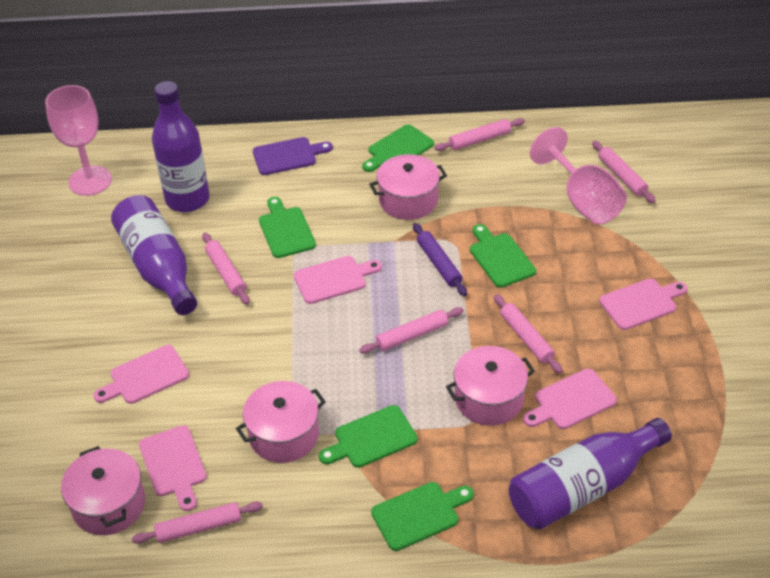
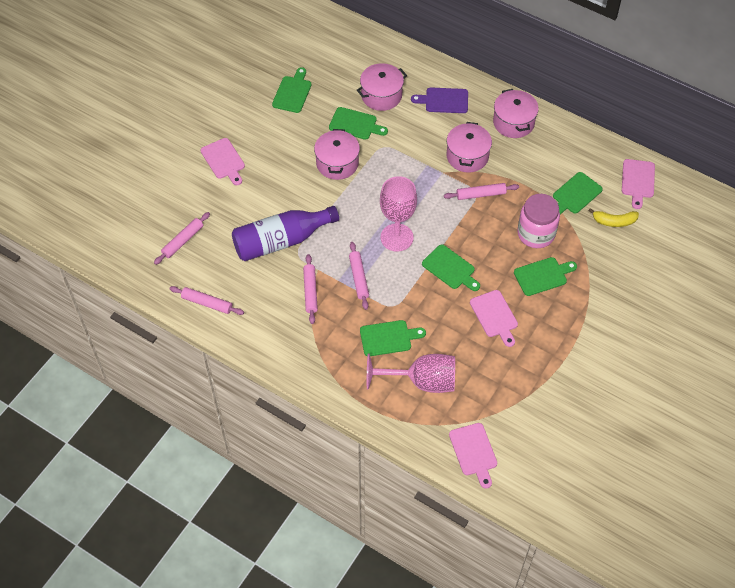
green cutting board: 5 -> 6
pink cutting board: 5 -> 4
pink jar: 0 -> 1
pink rolling pin: 6 -> 5
purple bottle: 3 -> 1
purple rolling pin: 1 -> 0
yellow banana: 0 -> 1

